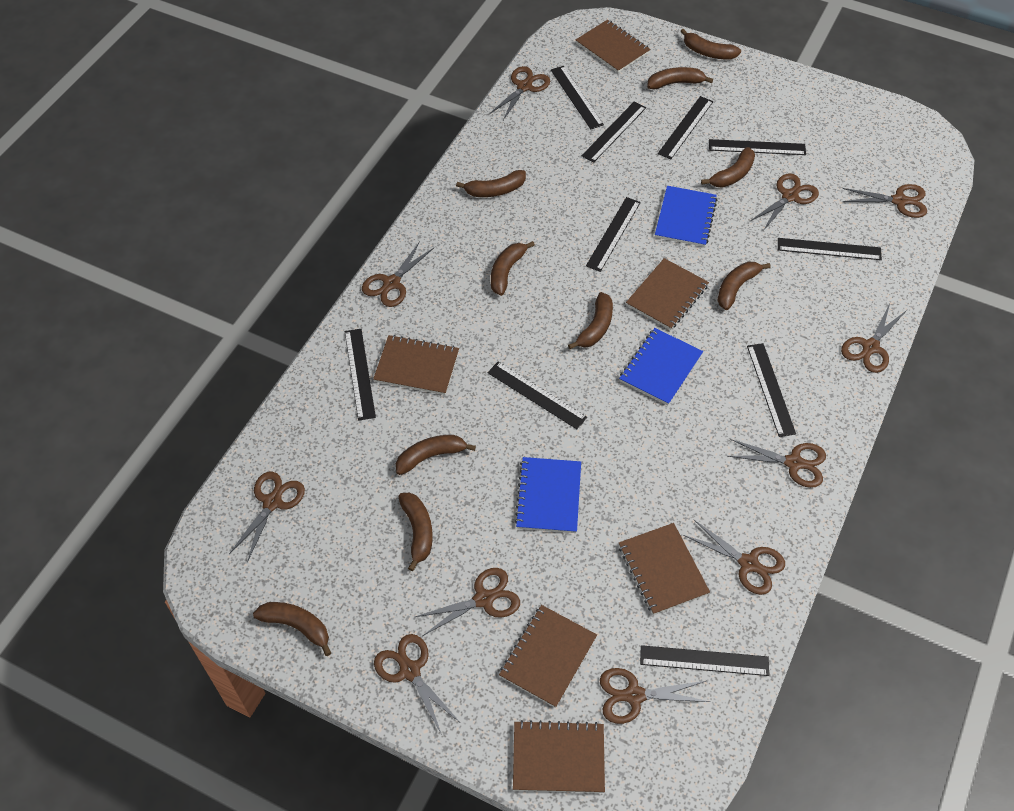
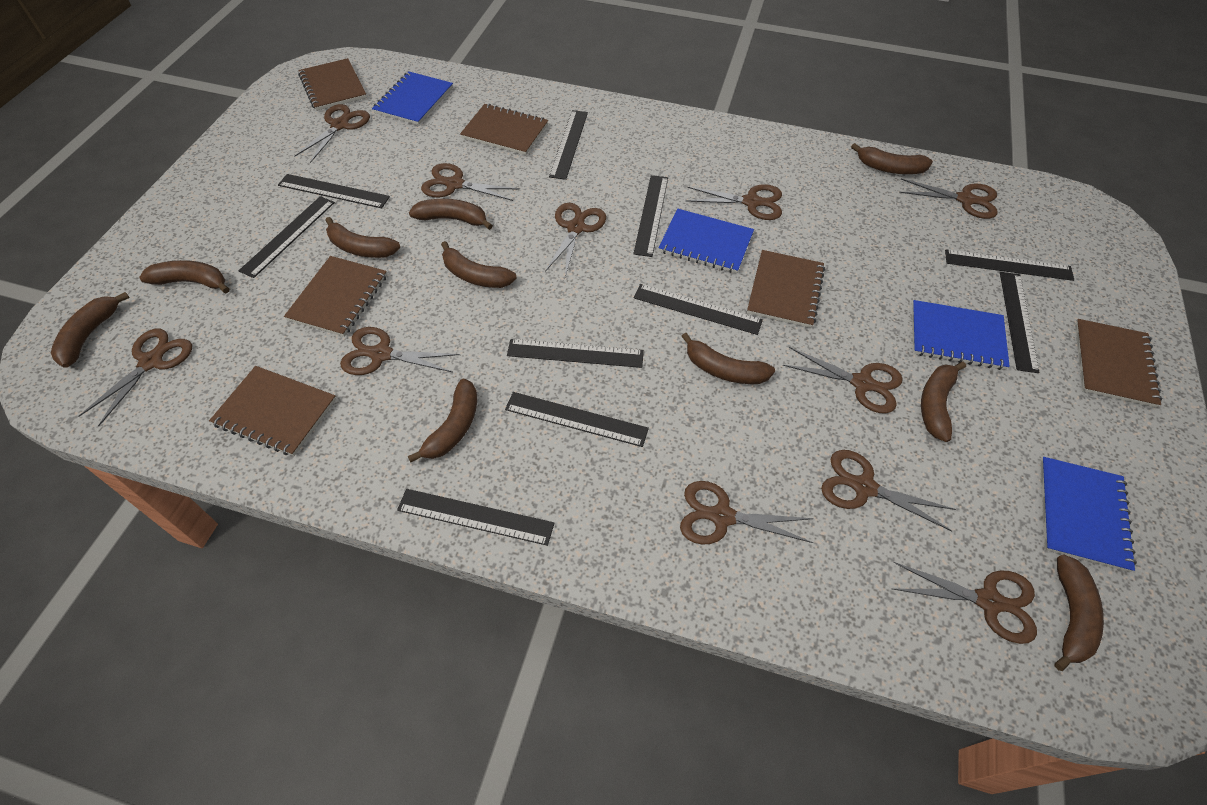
blue notebook: 3 -> 4

